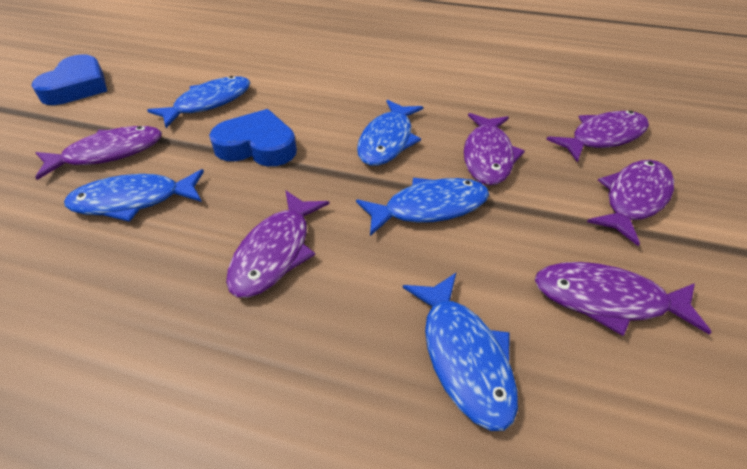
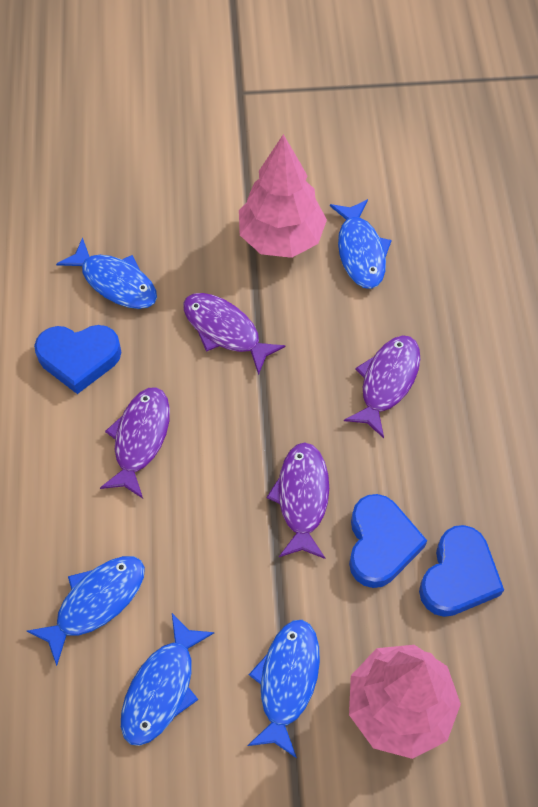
blue heart: 2 -> 3
pink tree: 0 -> 2
purple fish: 6 -> 4

